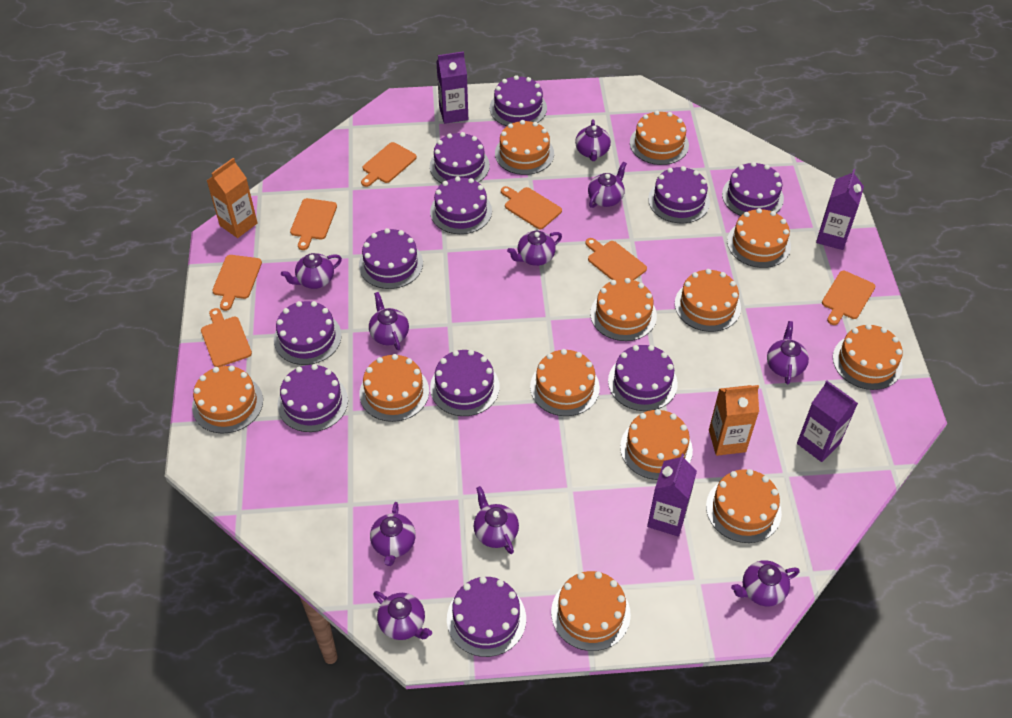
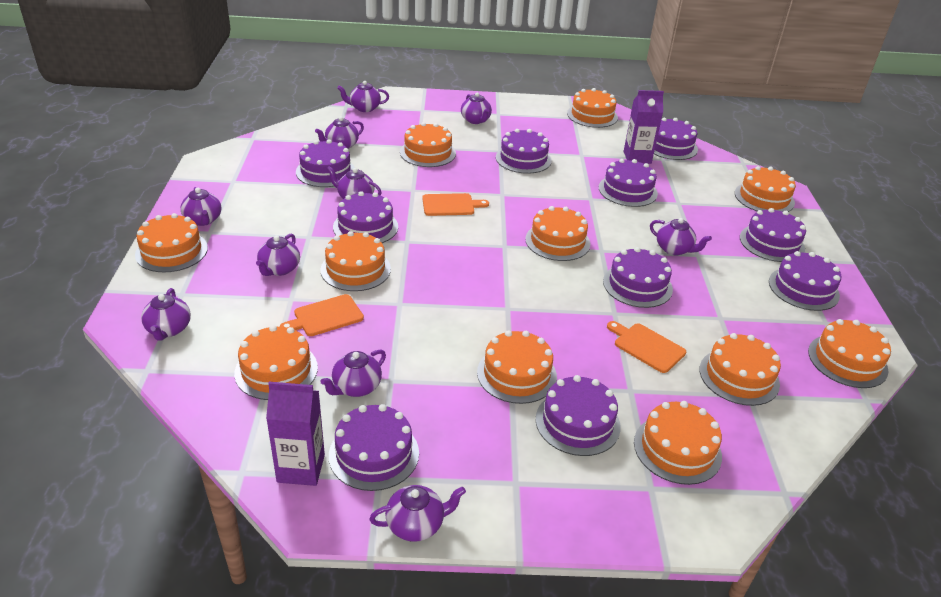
orange cake: 12 -> 11
orange carton: 2 -> 0
orange cutting board: 7 -> 3
purple cake: 11 -> 10
purple carton: 4 -> 2

